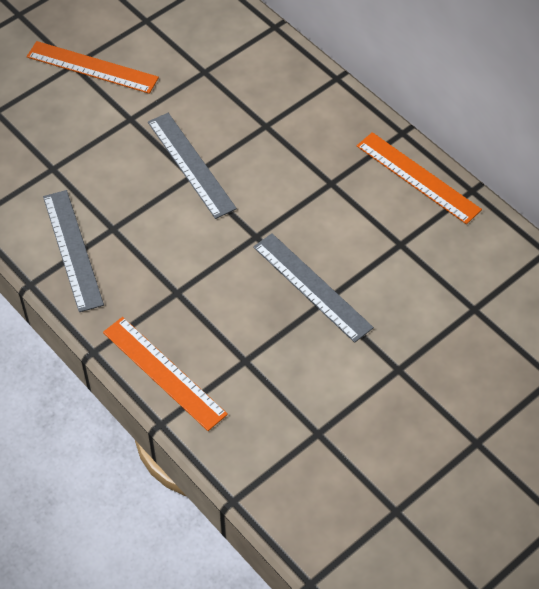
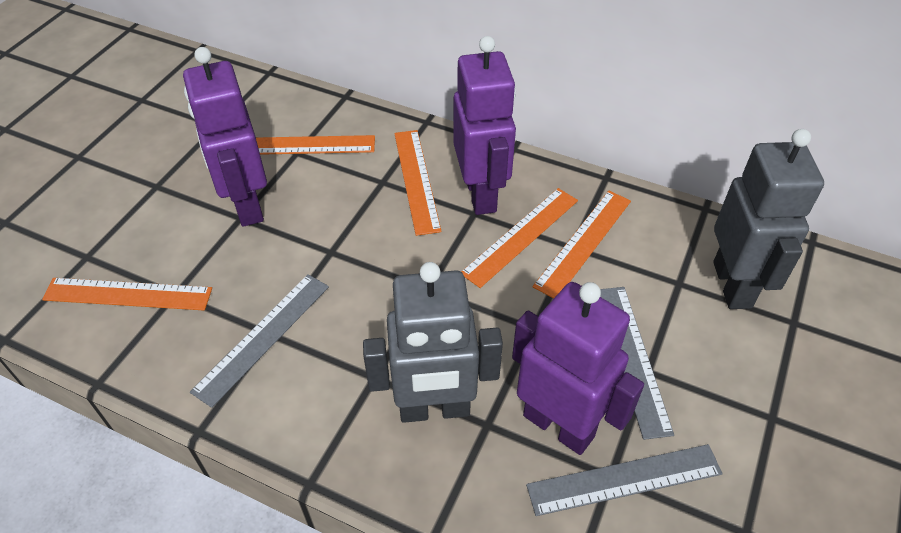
grey robot: 0 -> 2
orange ruler: 3 -> 5
purple robot: 0 -> 3

